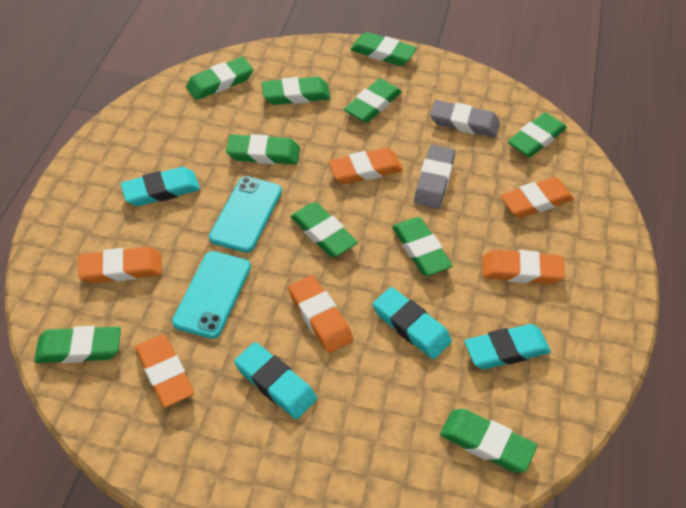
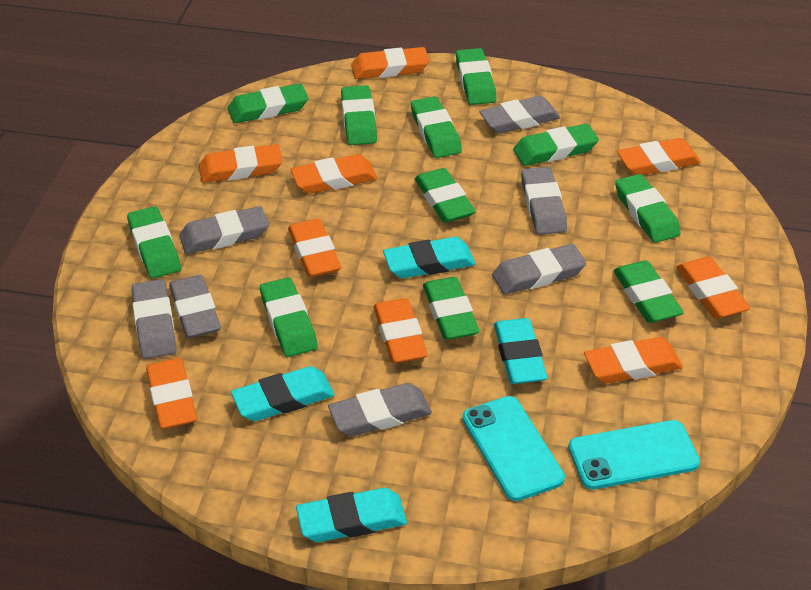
green eraser: 10 -> 11
grey eraser: 2 -> 7
orange eraser: 6 -> 9

